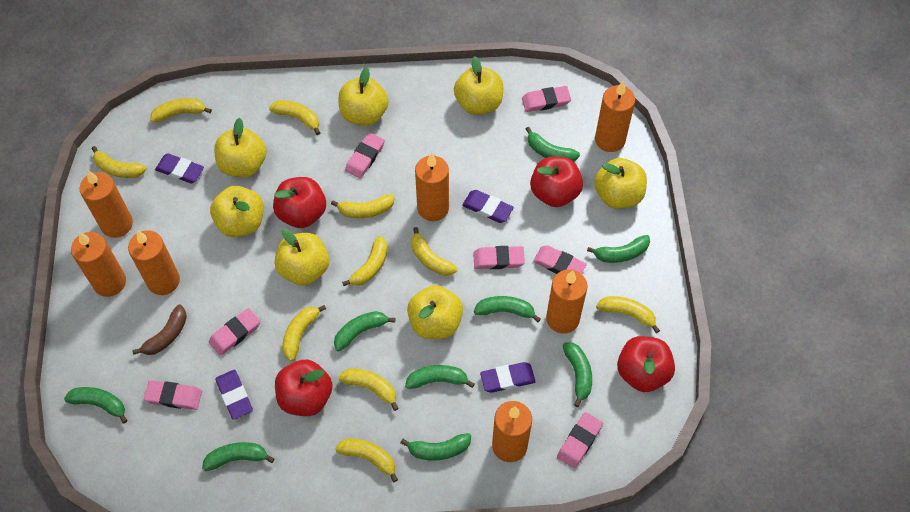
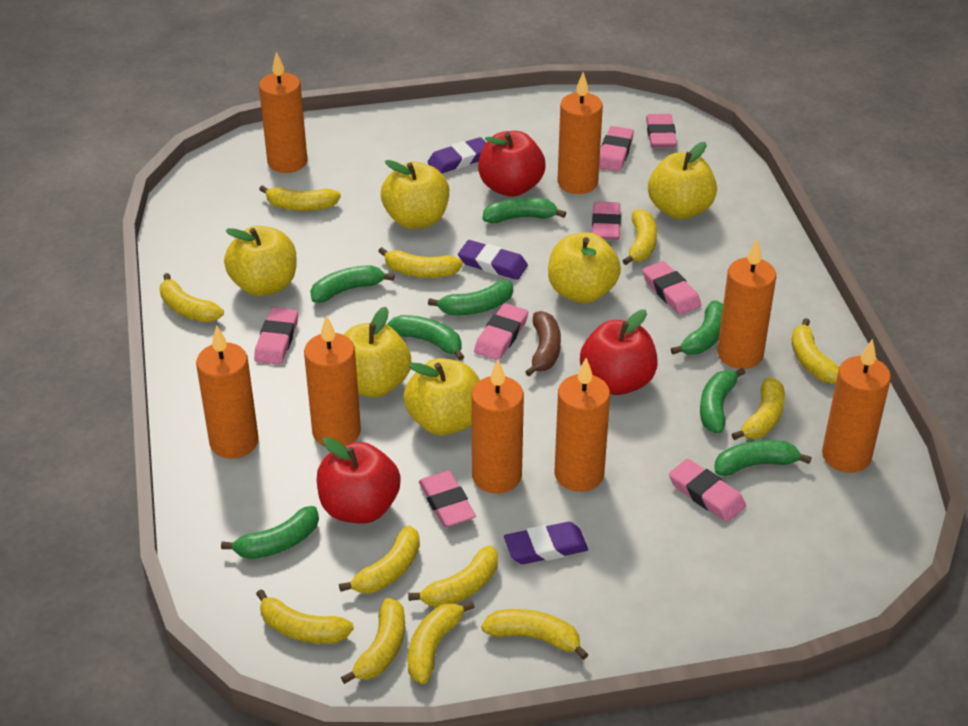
green banana: 9 -> 8
orange candle: 7 -> 8
pink eraser: 7 -> 8
purple eraser: 4 -> 3
red apple: 4 -> 3
yellow apple: 7 -> 6
yellow banana: 10 -> 12

